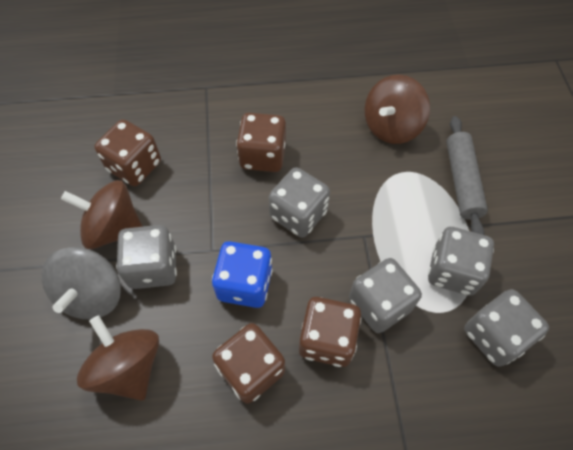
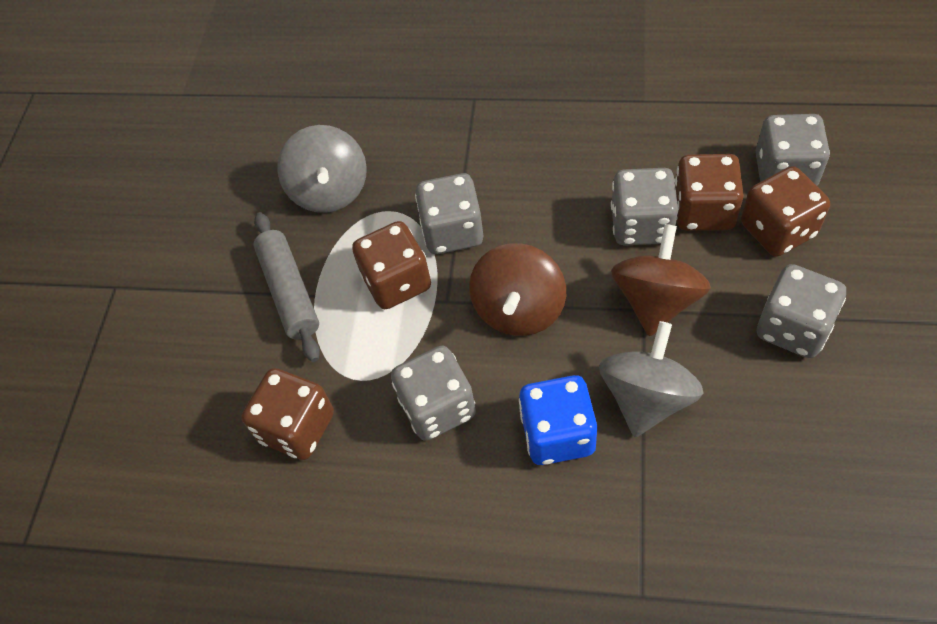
brown spinning top: 3 -> 2
grey spinning top: 1 -> 2

